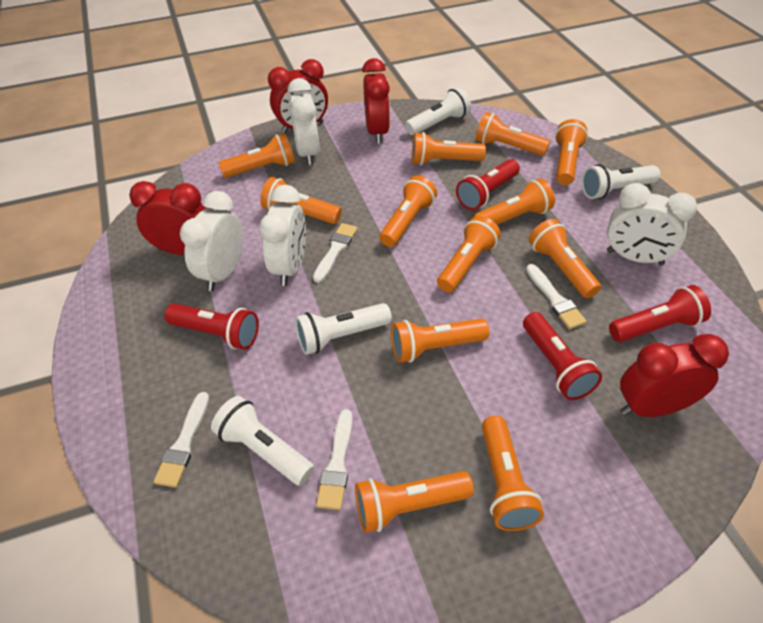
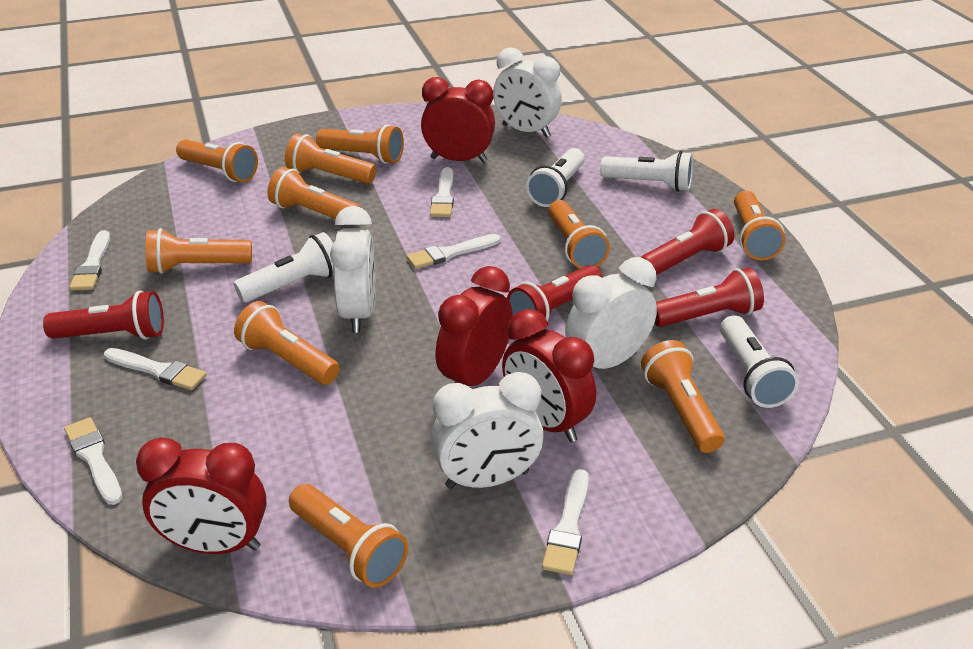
orange flashlight: 12 -> 10
white brush: 4 -> 6

